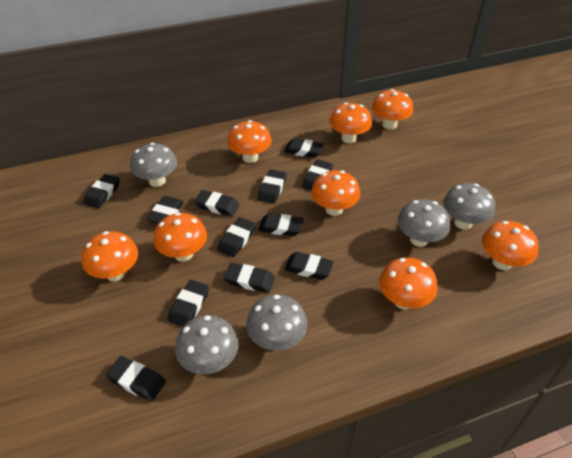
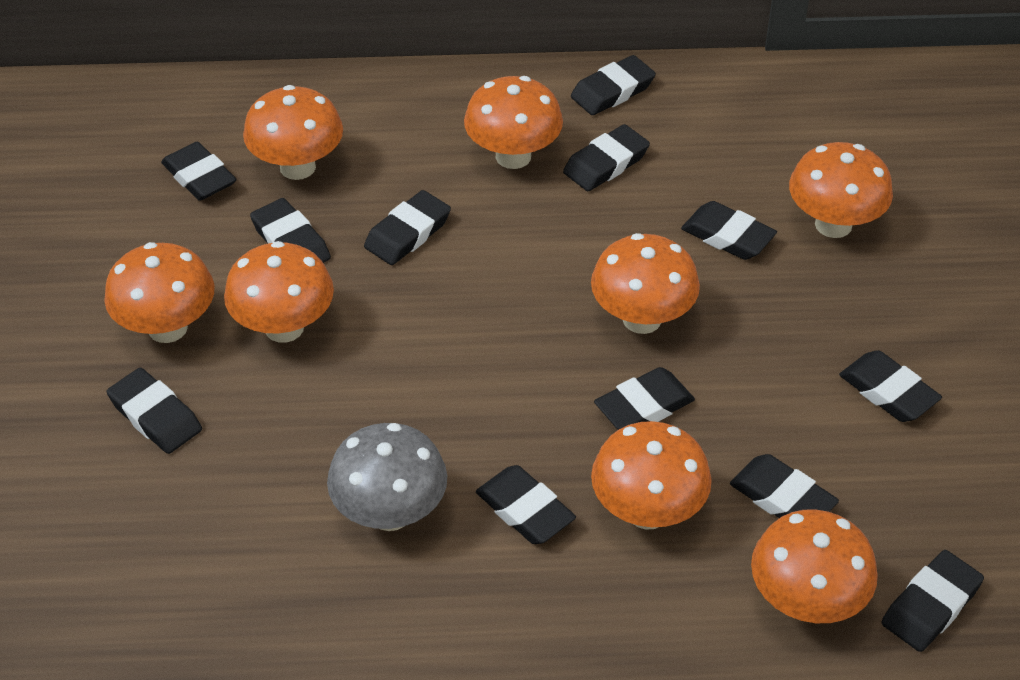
grey mushroom: 5 -> 1

